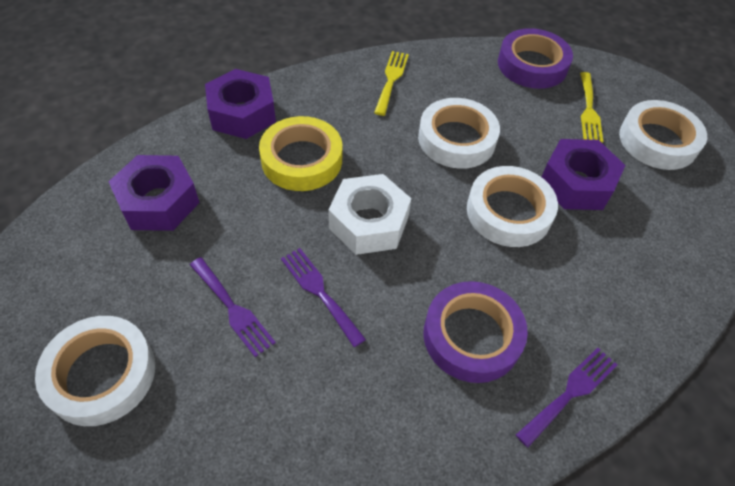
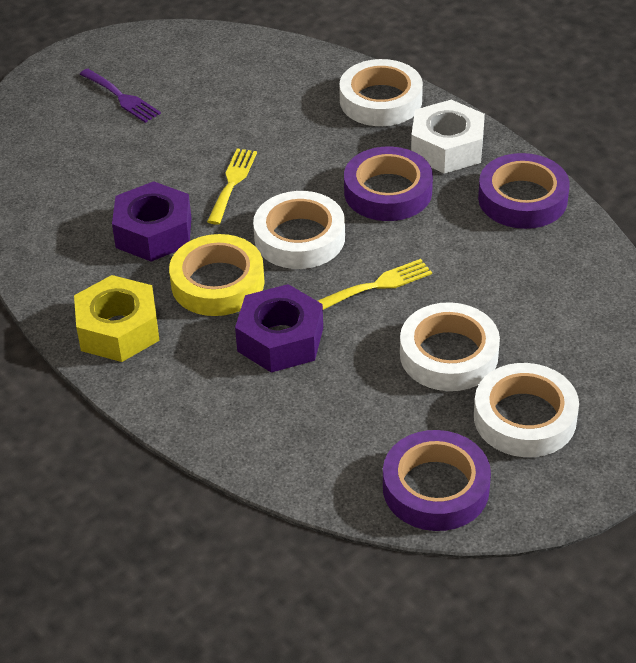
purple fork: 3 -> 1
purple nut: 3 -> 2
purple tape: 2 -> 3
yellow nut: 0 -> 1

